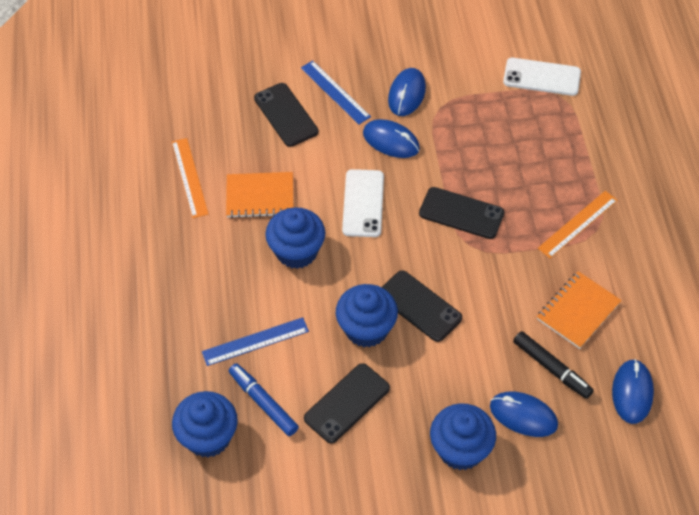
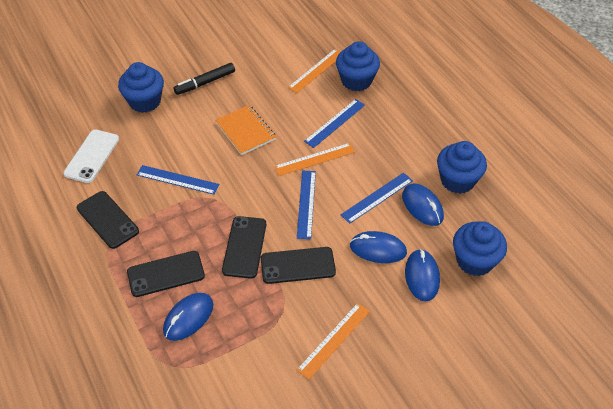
blue marker: 1 -> 0
blue ruler: 2 -> 4
orange notebook: 2 -> 1
orange ruler: 2 -> 3
white phone: 2 -> 1

